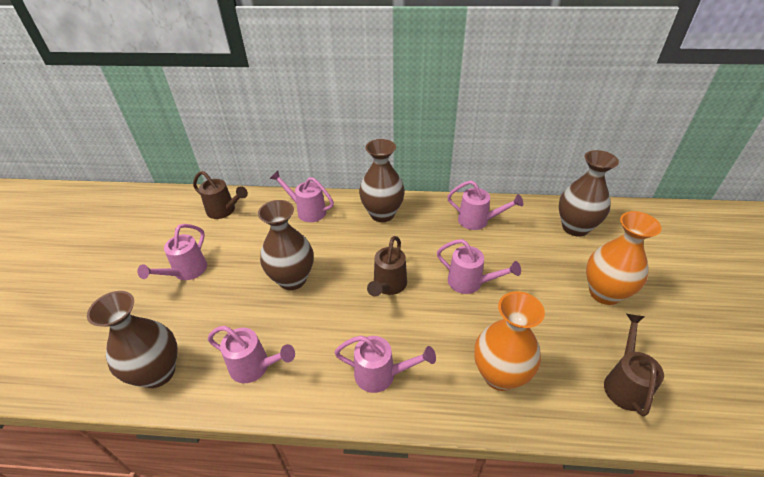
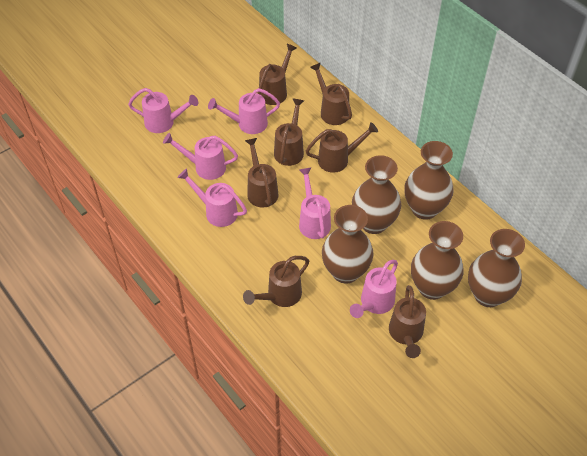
brown vase: 4 -> 5
brown watering can: 3 -> 7
orange vase: 2 -> 0

